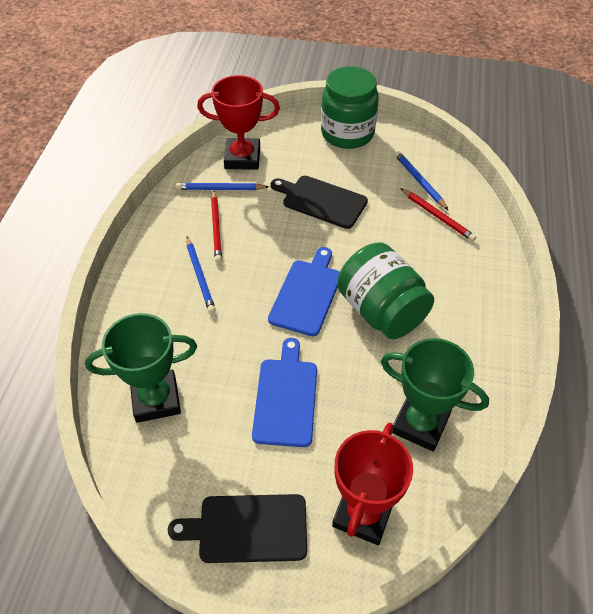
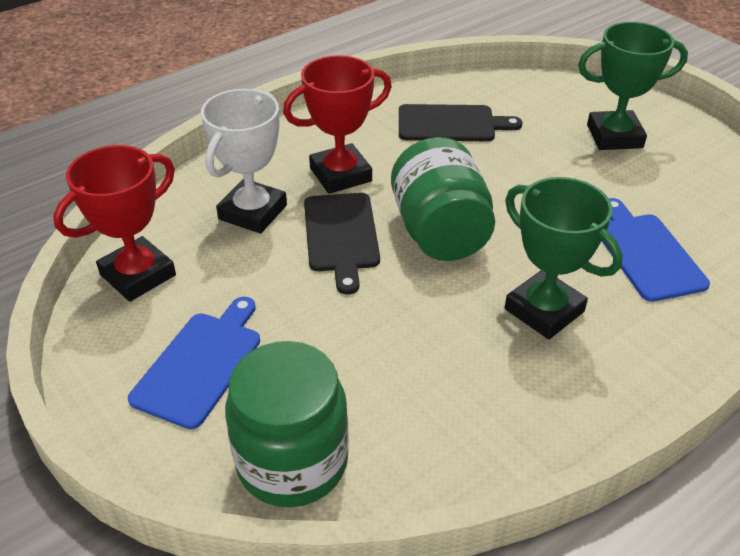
blue pencil: 3 -> 0
red pencil: 2 -> 0
white trophy: 0 -> 1

